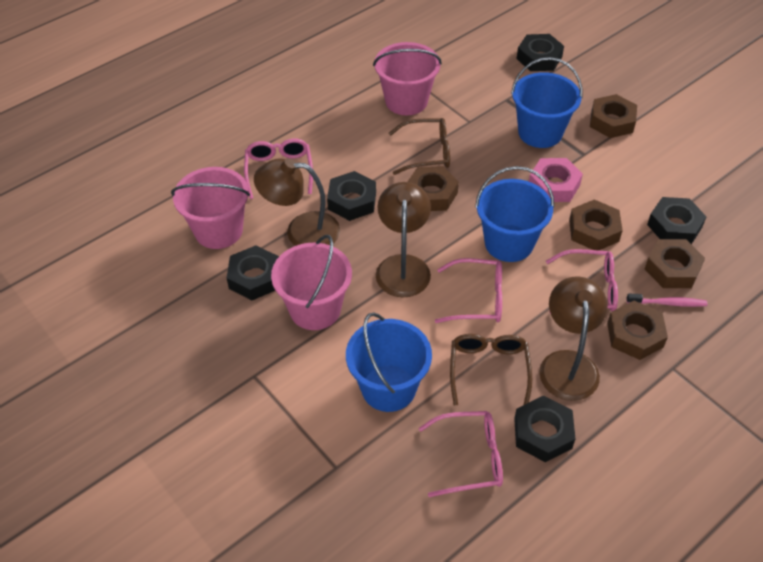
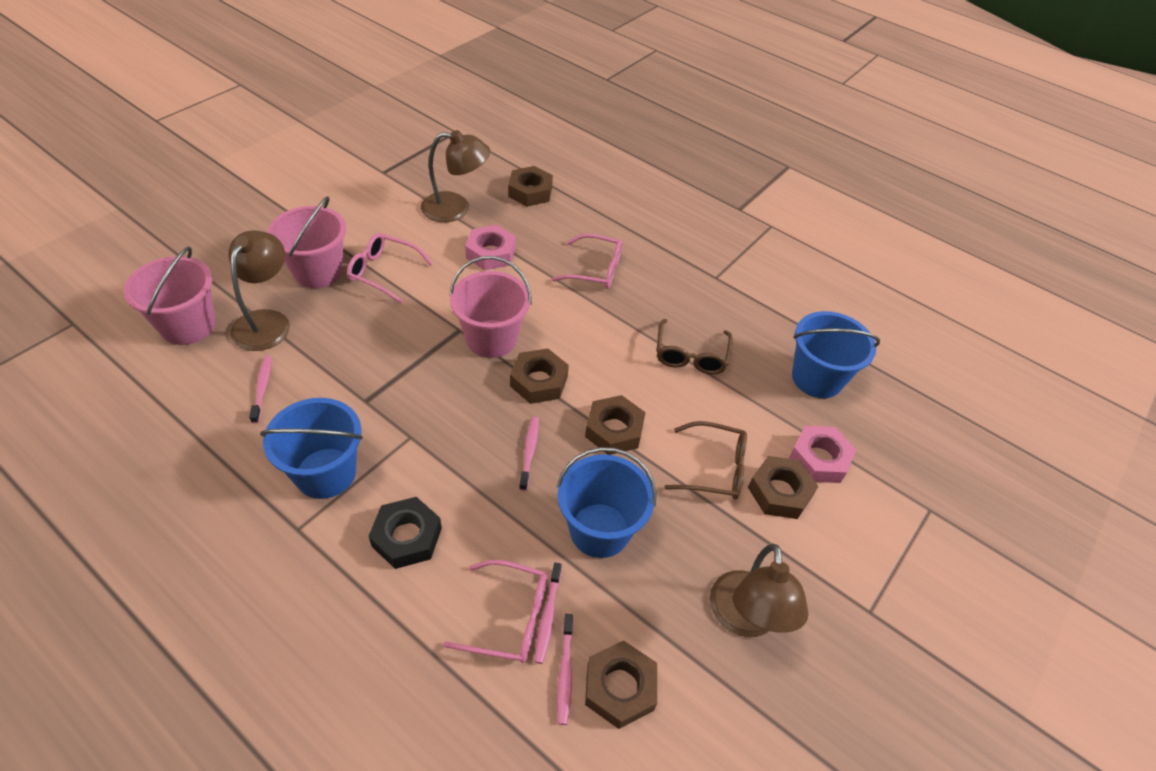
black nut: 5 -> 1
pink glasses: 4 -> 3
pink nut: 1 -> 2
pink toothbrush: 1 -> 4

